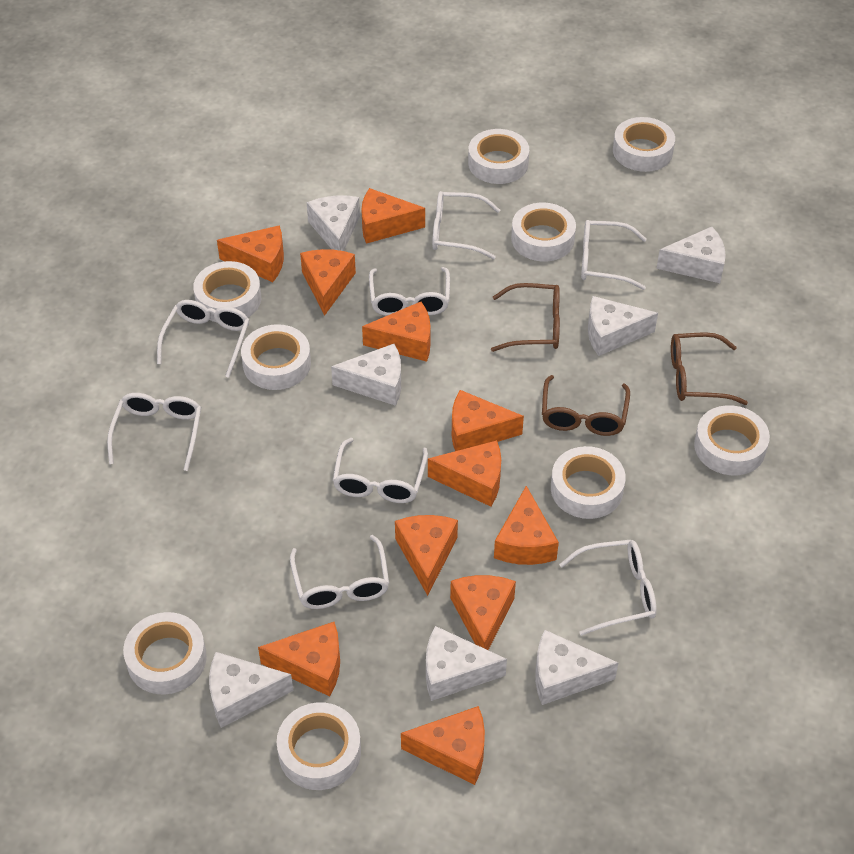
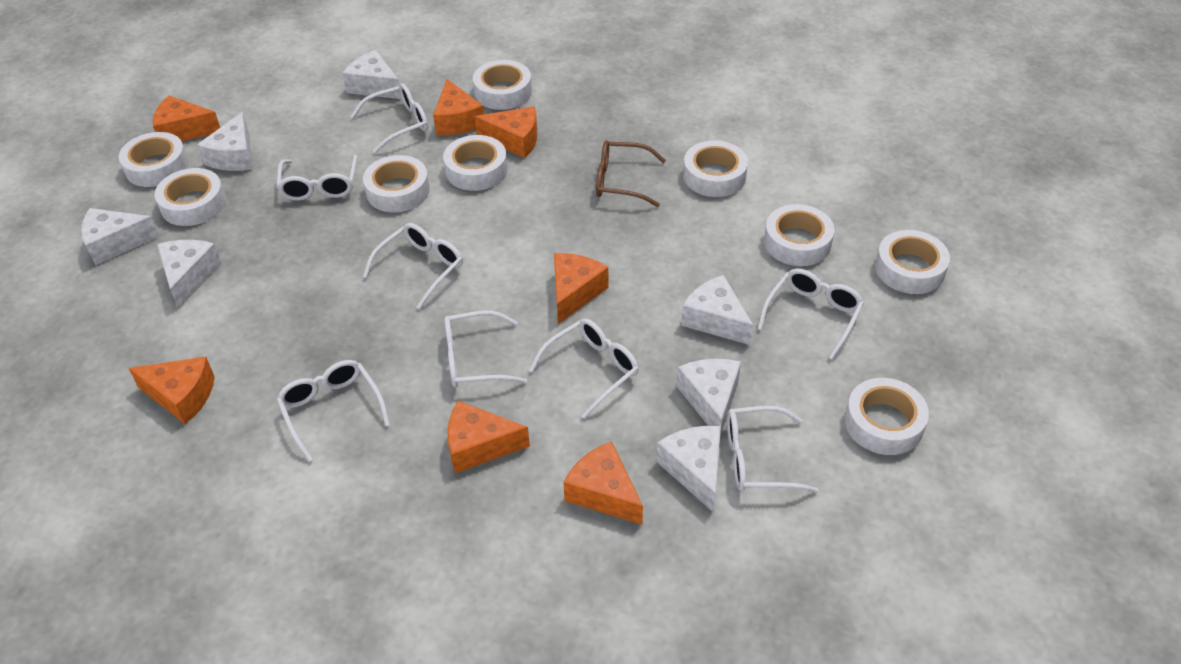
brown glasses: 3 -> 1
orange cheese: 11 -> 7

